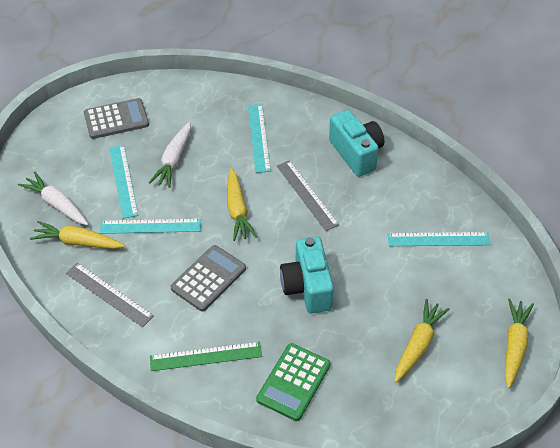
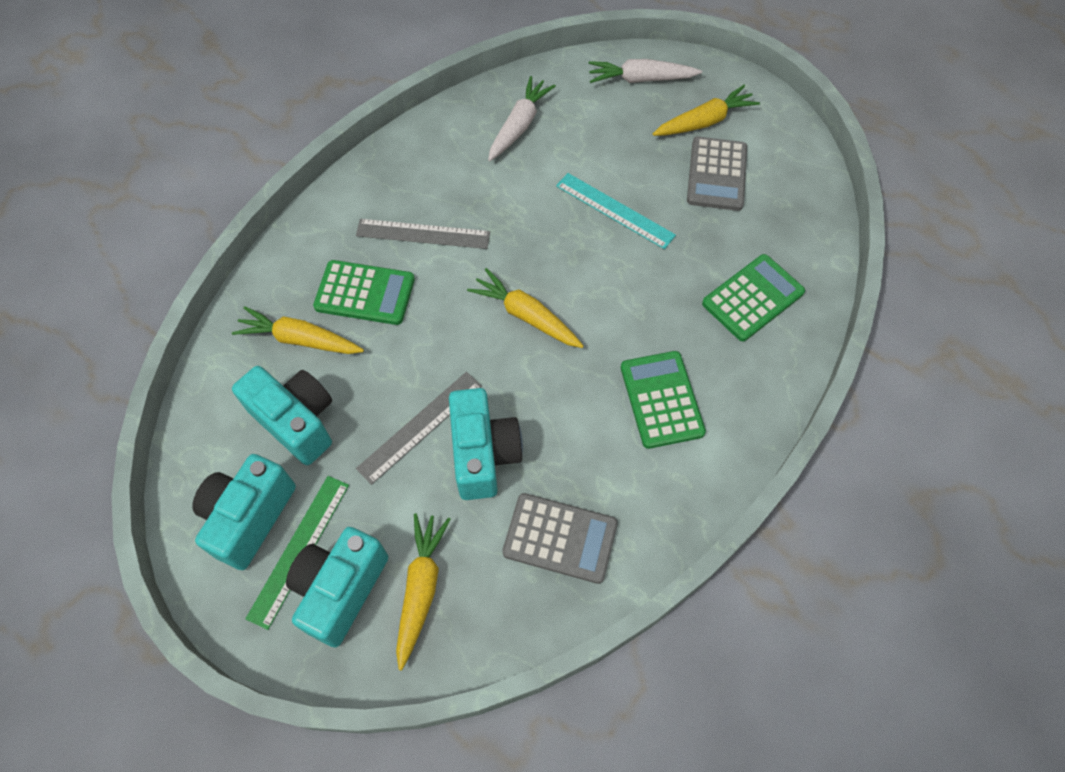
green calculator: 1 -> 3
turquoise camera: 2 -> 4
turquoise ruler: 4 -> 1

